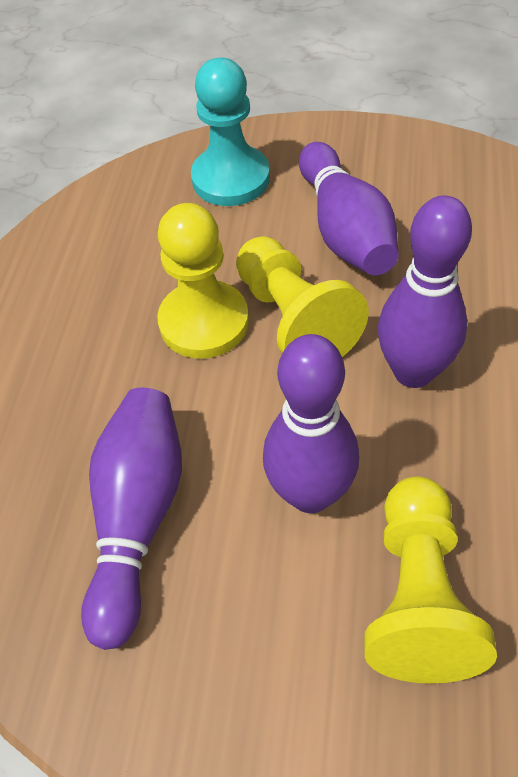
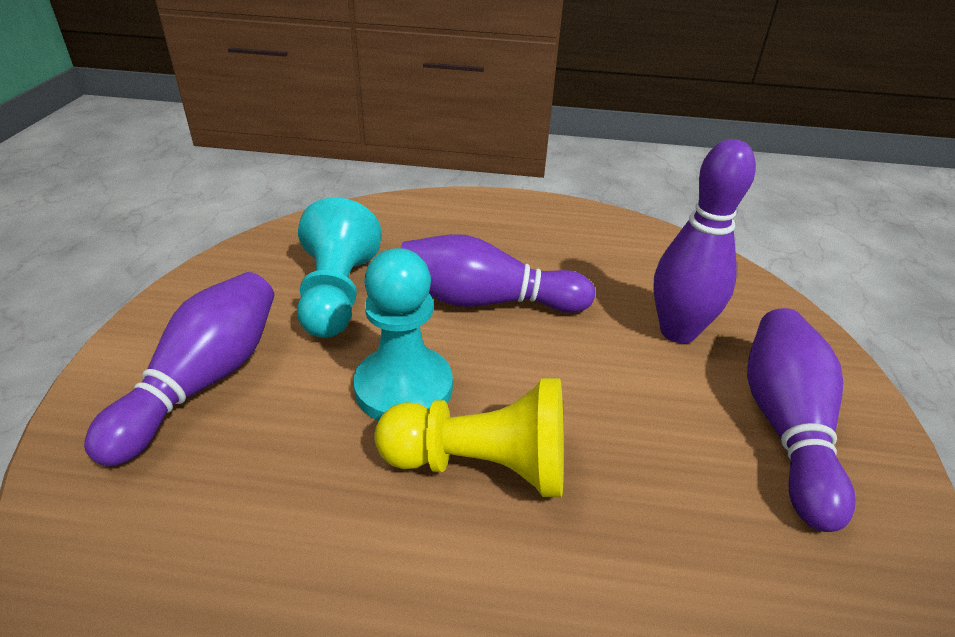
turquoise pawn: 1 -> 2
yellow pawn: 3 -> 1

